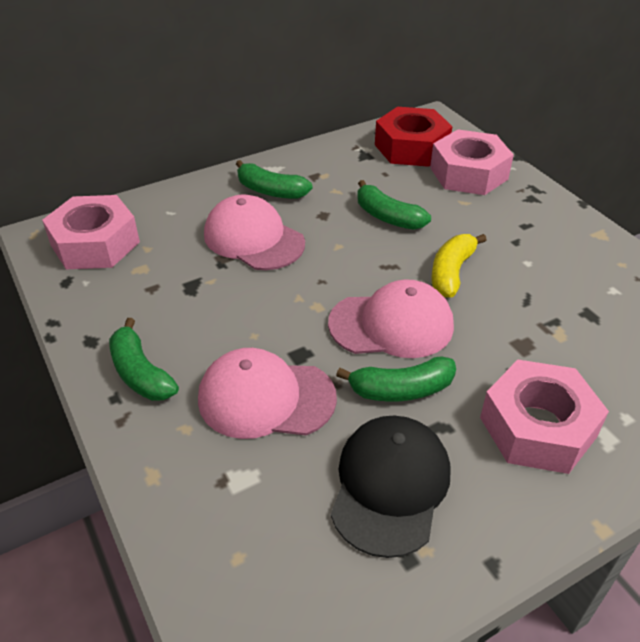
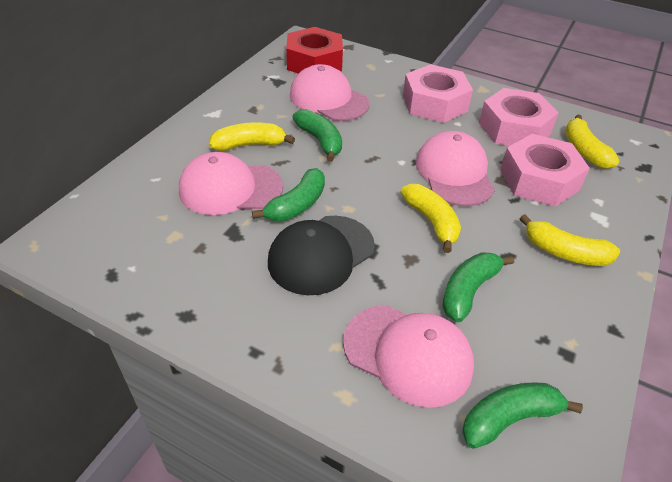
pink cap: 3 -> 4
yellow banana: 1 -> 4

